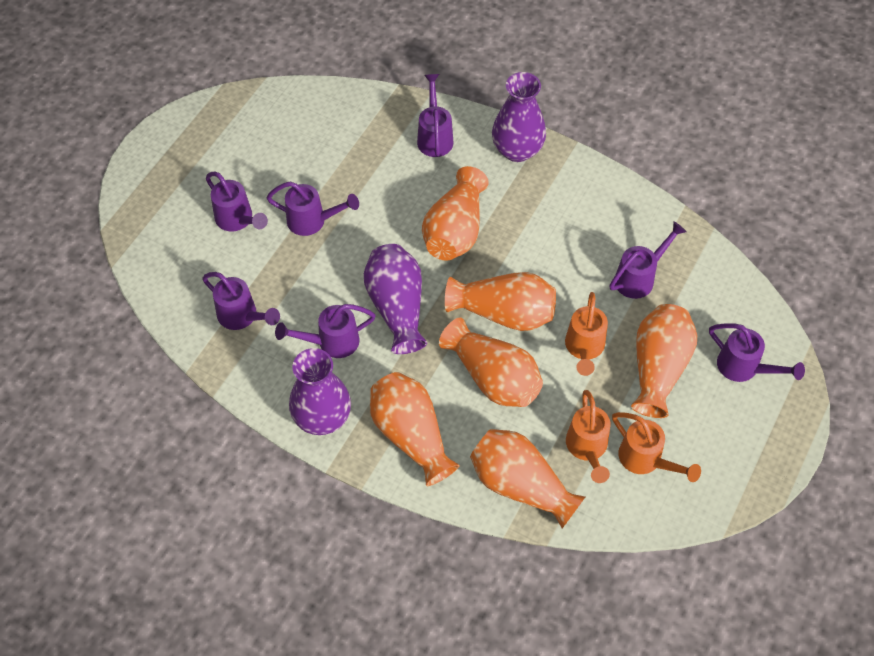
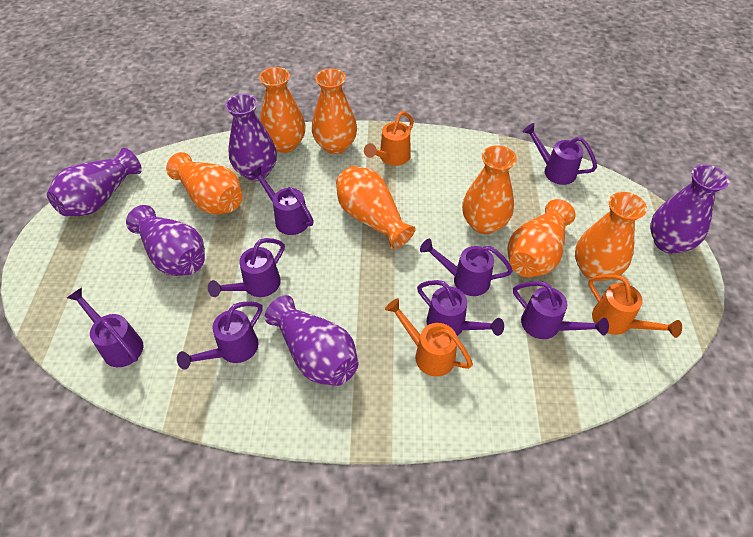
orange vase: 6 -> 7
purple vase: 3 -> 5
purple watering can: 7 -> 8

